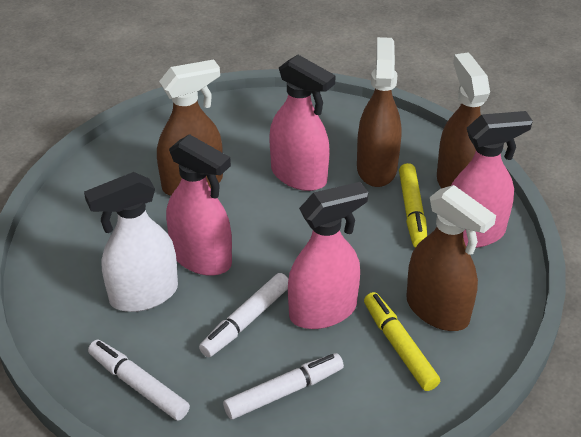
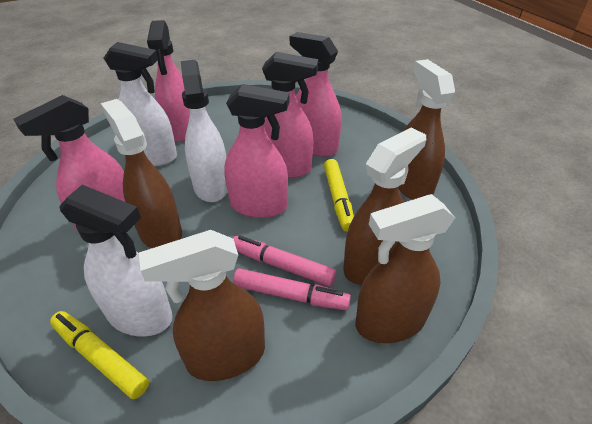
brown spray bottle: 4 -> 5
pink marker: 0 -> 2
pink spray bottle: 4 -> 5
white marker: 3 -> 0
white spray bottle: 1 -> 3

